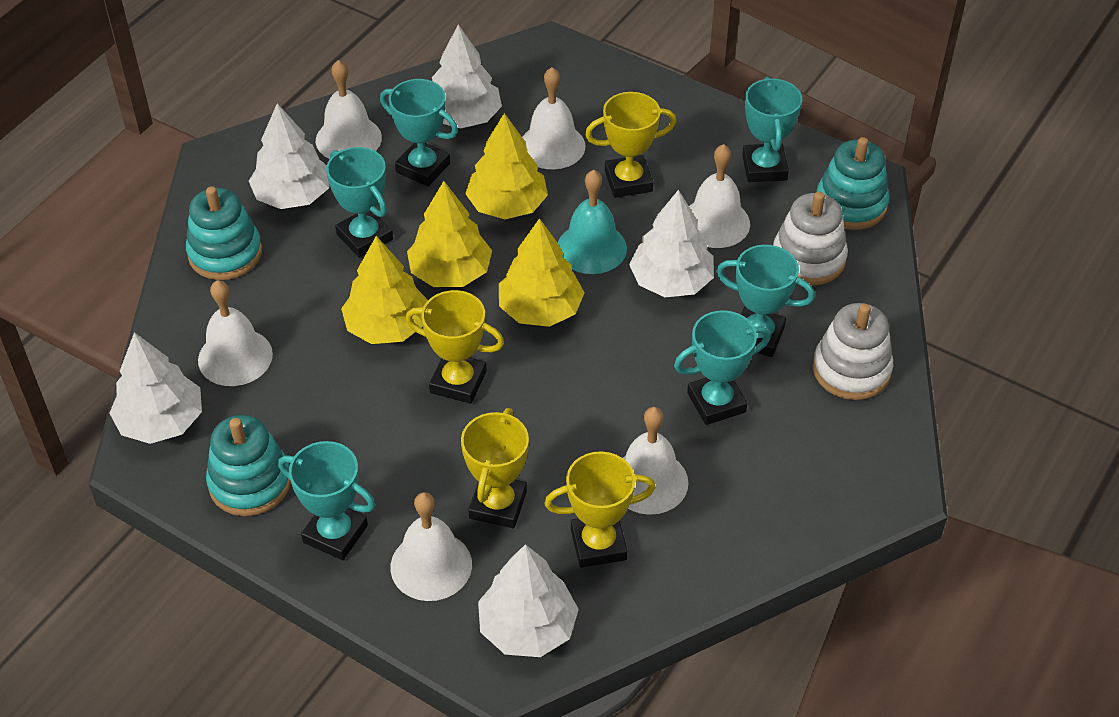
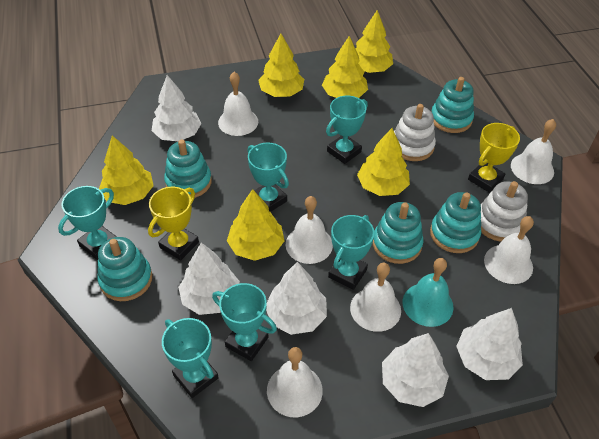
turquoise stacking toy: 3 -> 5
yellow tree: 4 -> 6
yellow trophy: 4 -> 2

